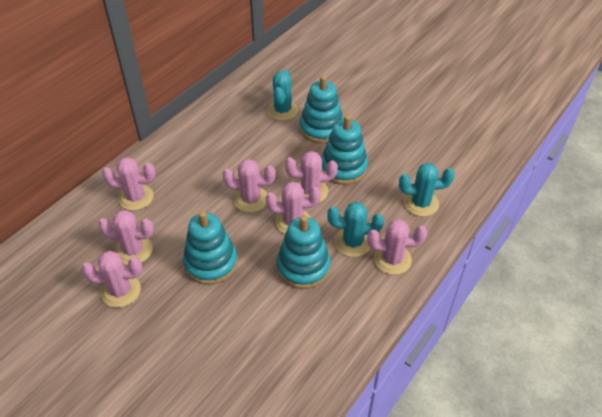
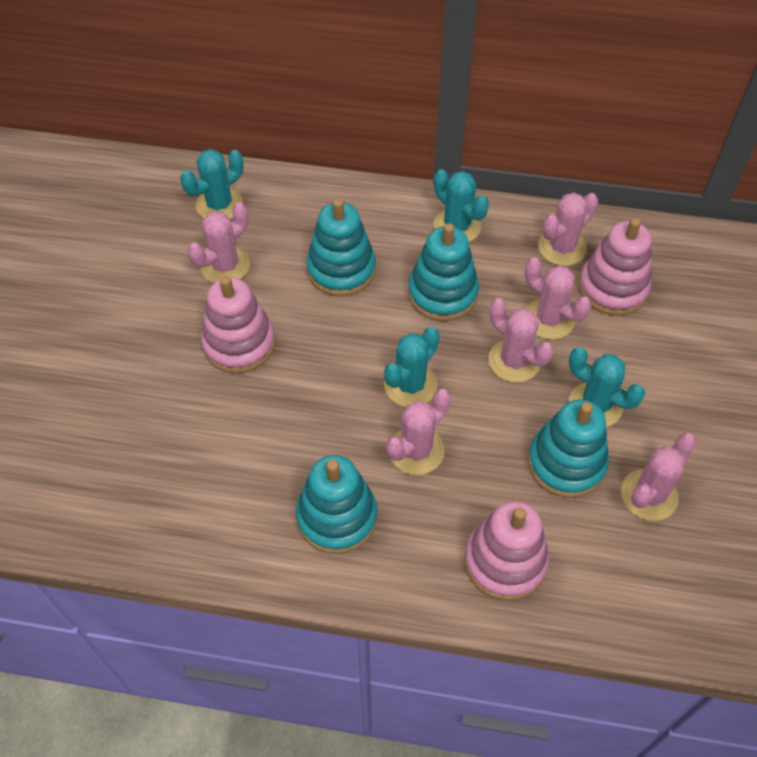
pink cactus: 7 -> 6
pink stacking toy: 0 -> 3
turquoise cactus: 3 -> 4

